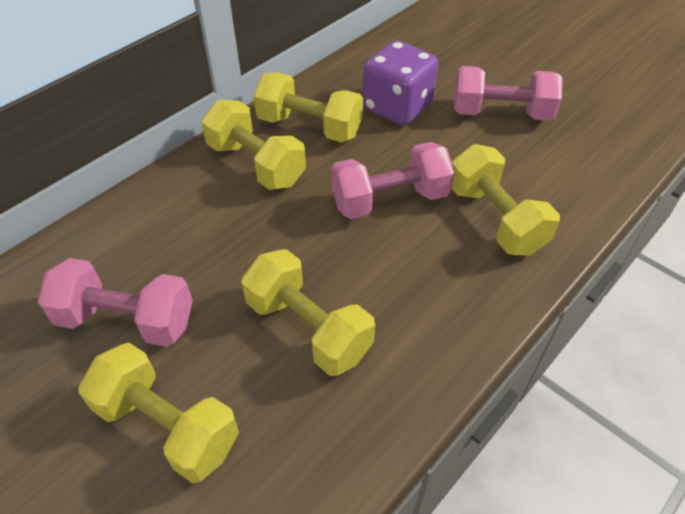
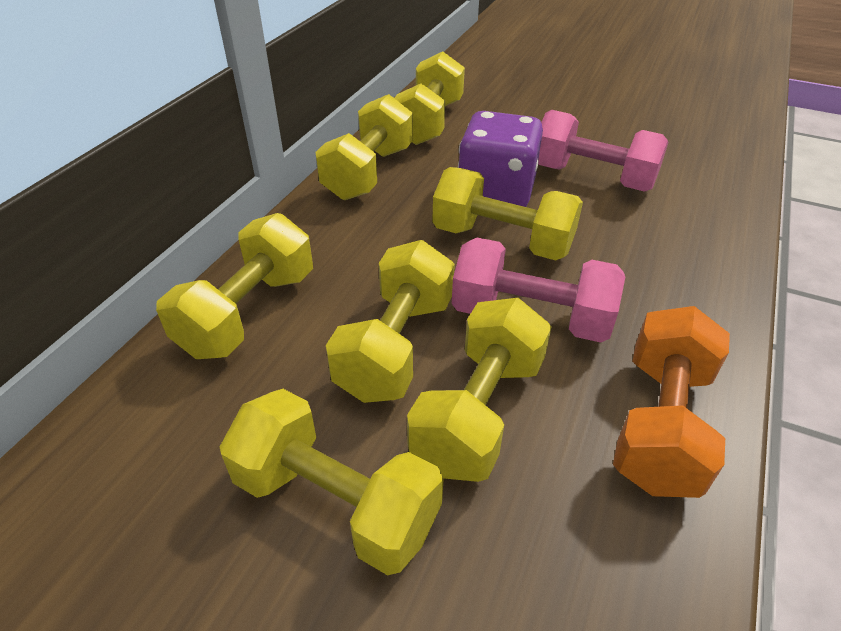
orange dumbbell: 0 -> 1
pink dumbbell: 3 -> 2
yellow dumbbell: 5 -> 7

